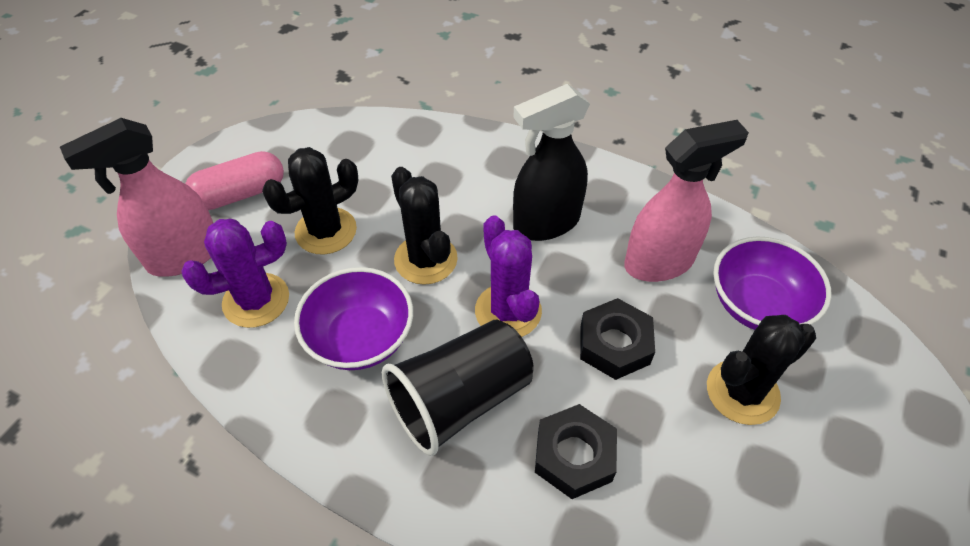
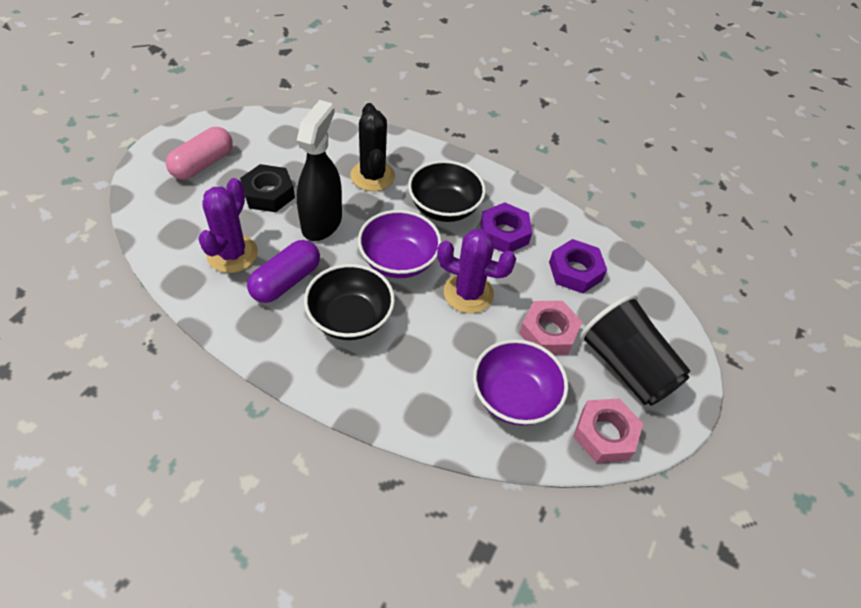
black bowl: 0 -> 2
black cactus: 3 -> 1
black nut: 2 -> 1
pink nut: 0 -> 2
pink spray bottle: 2 -> 0
purple capsule: 0 -> 1
purple nut: 0 -> 2

